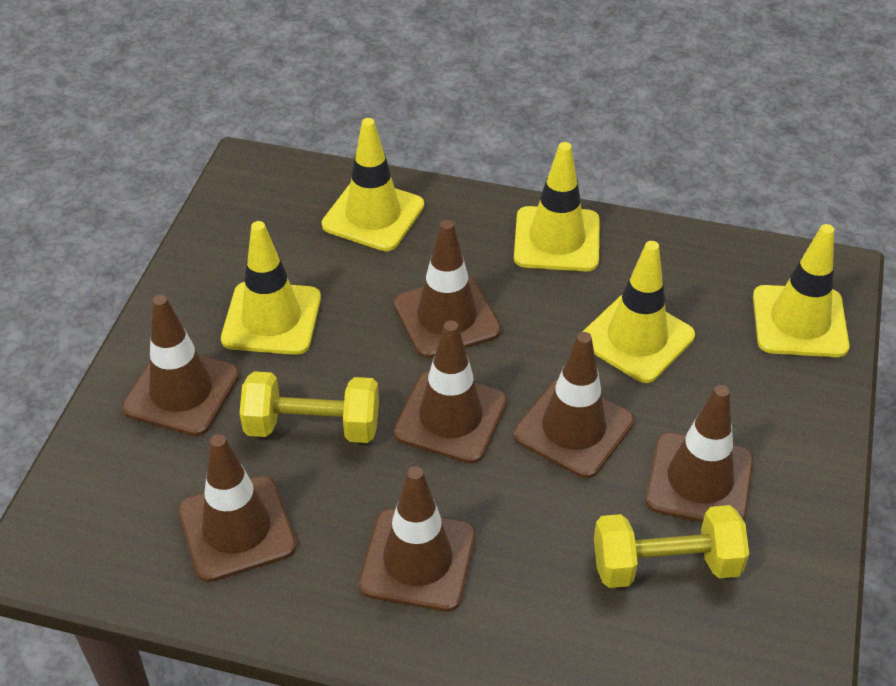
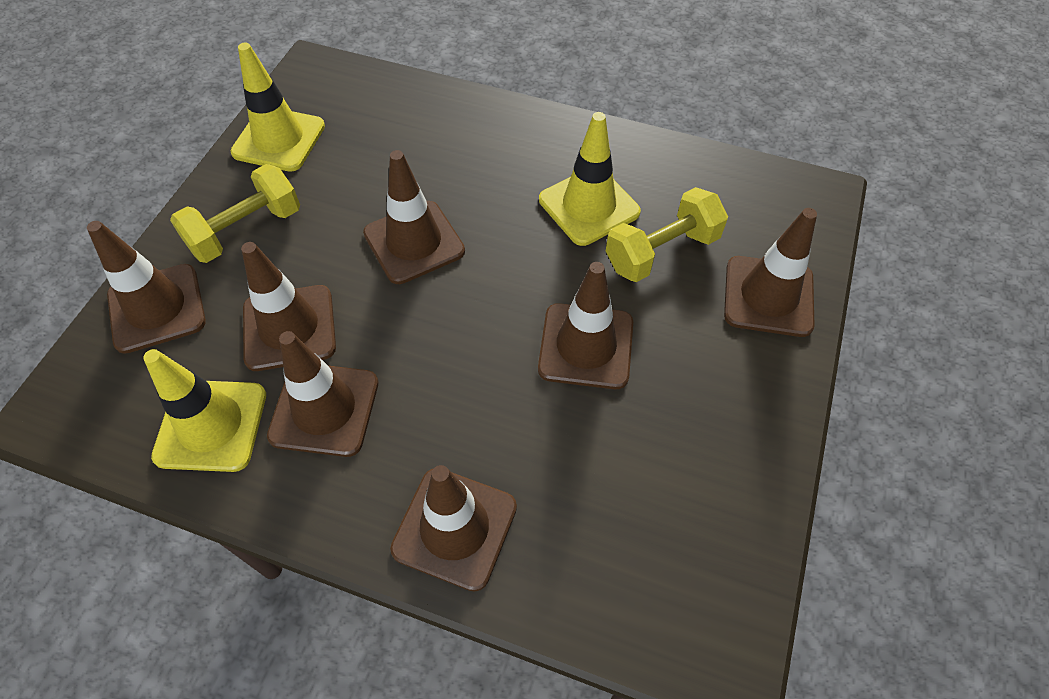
yellow traffic cone: 5 -> 3

